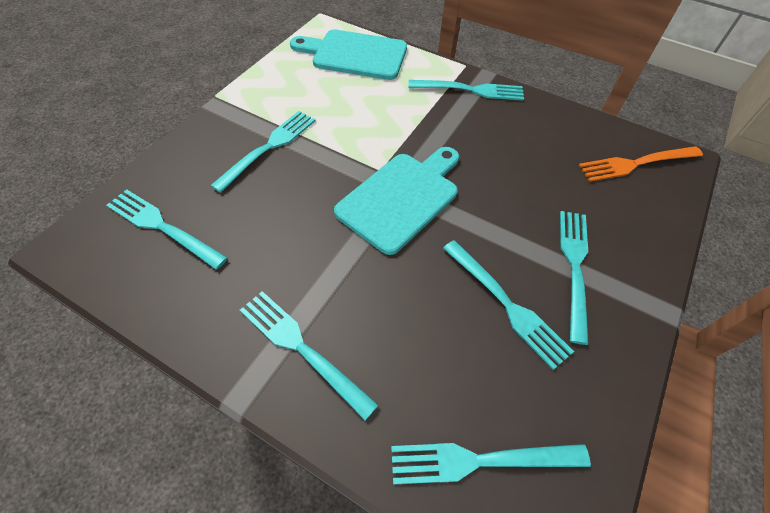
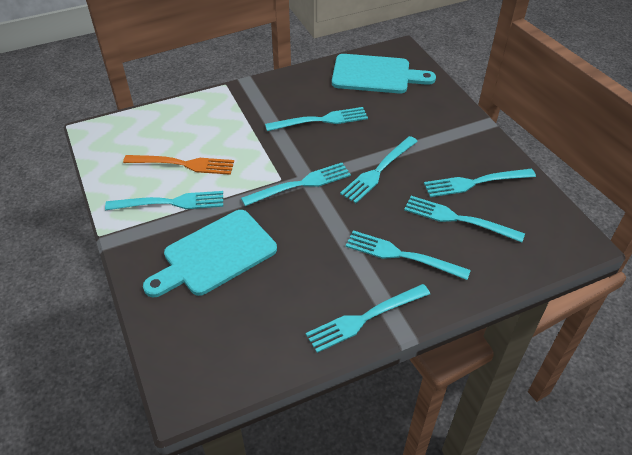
turquoise fork: 7 -> 8

